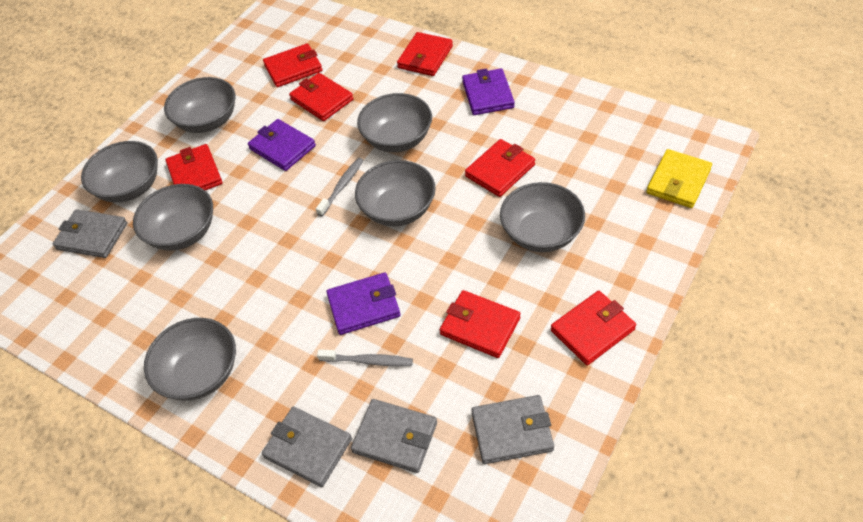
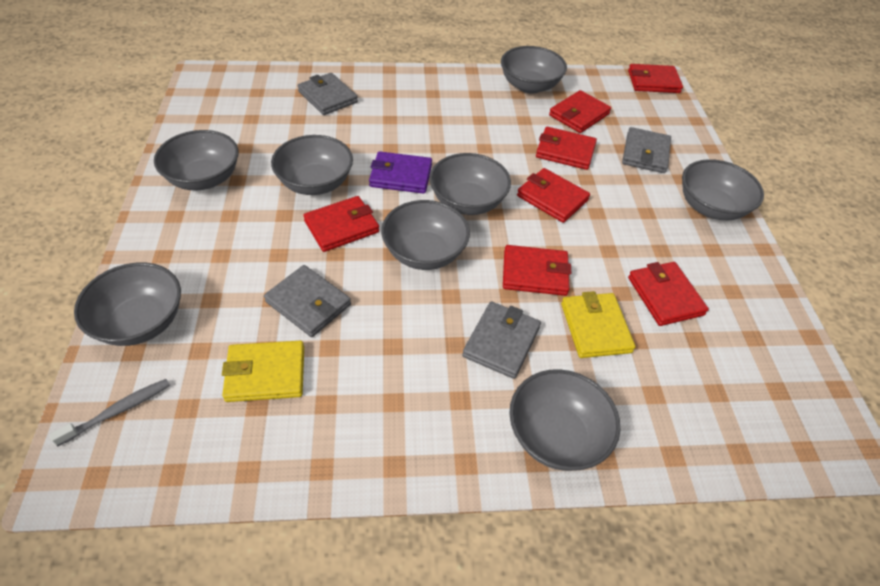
grey bowl: 7 -> 8
grey toothbrush: 2 -> 1
purple wallet: 3 -> 1
yellow wallet: 1 -> 2

